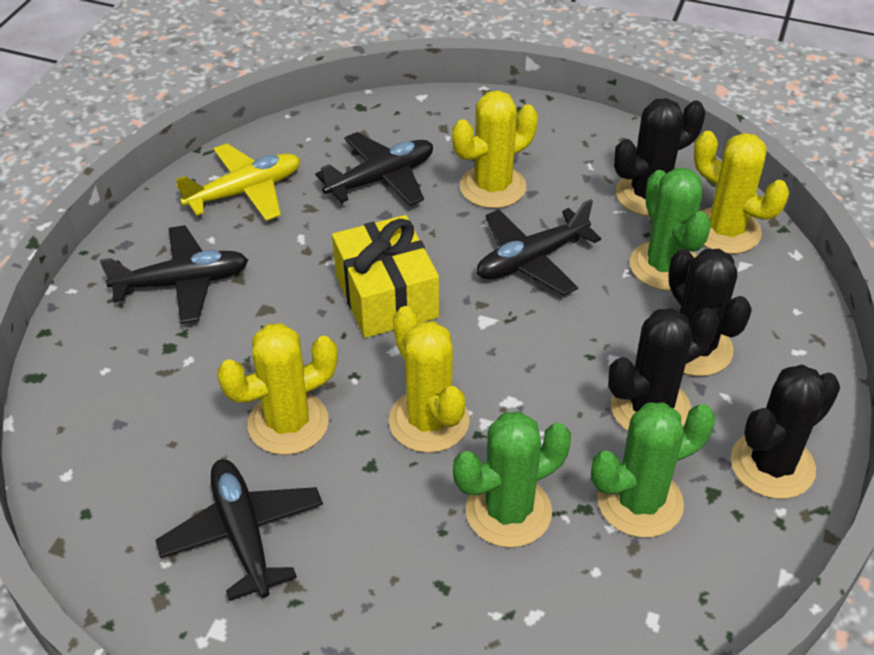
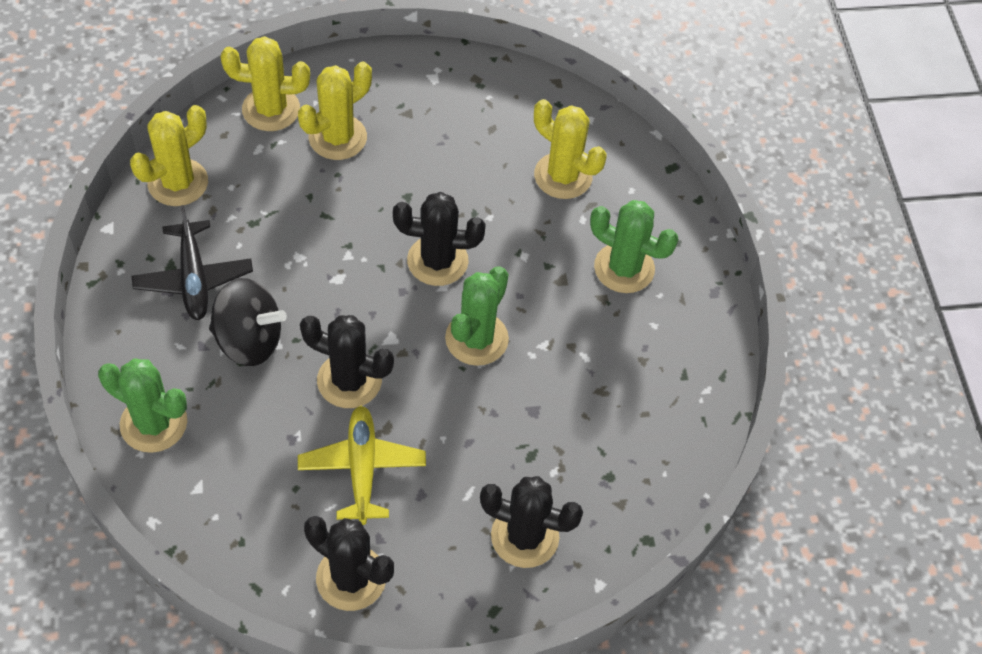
black plane: 4 -> 1
black spinning top: 0 -> 1
yellow gift: 1 -> 0

